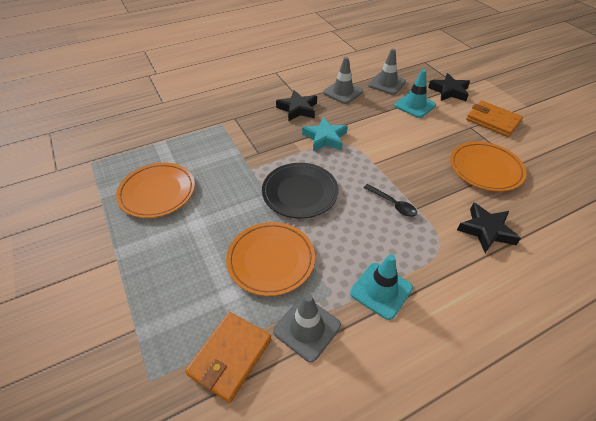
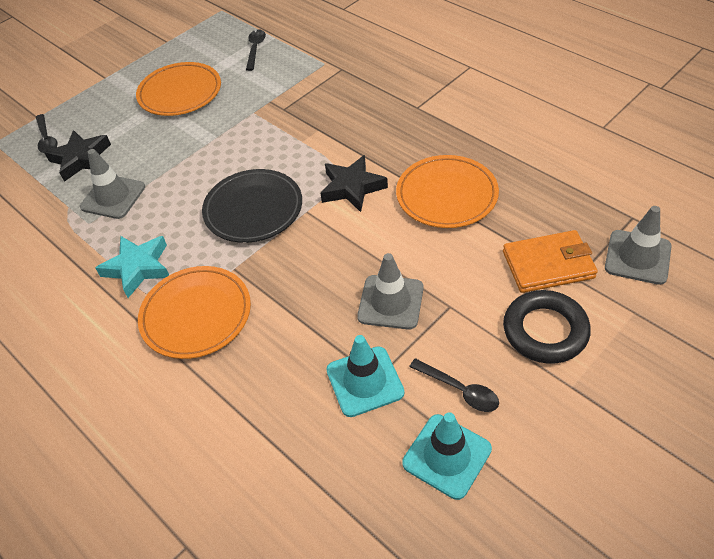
black ring: 0 -> 1
black spoon: 1 -> 3
black star: 3 -> 2
orange wallet: 2 -> 1

